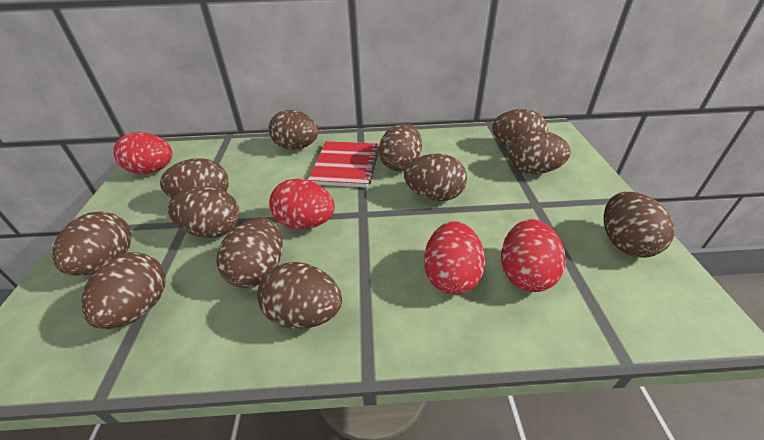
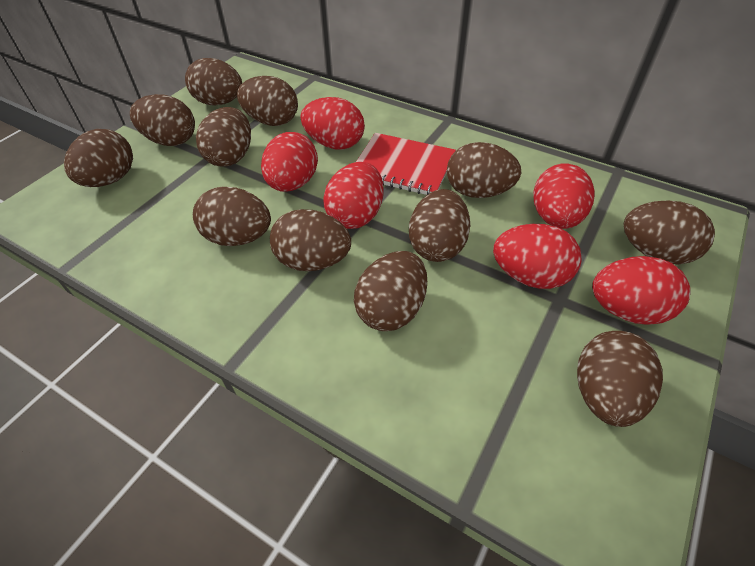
red egg: 4 -> 6

